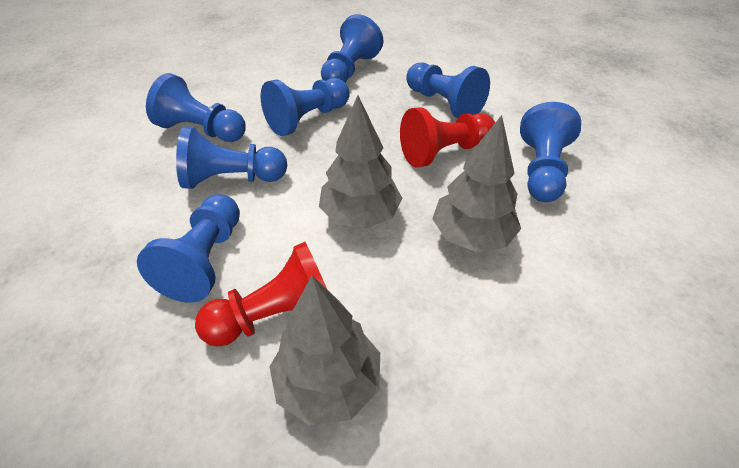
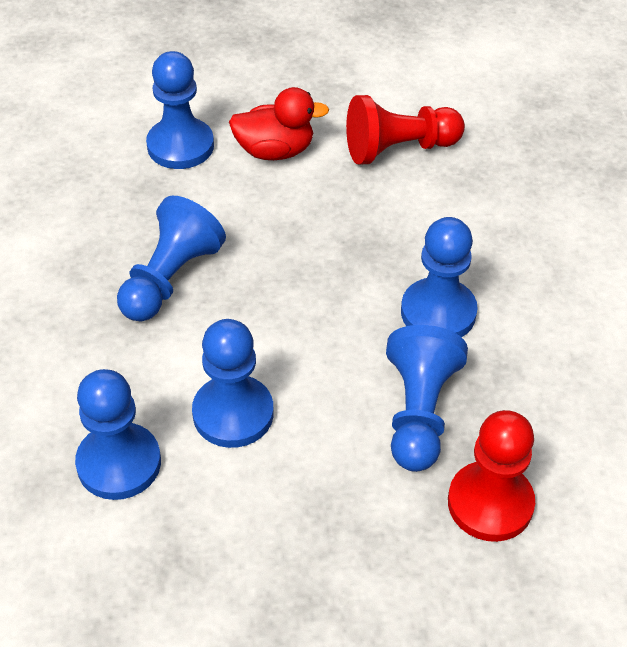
blue pawn: 7 -> 6
grey tree: 3 -> 0
red duck: 0 -> 1

